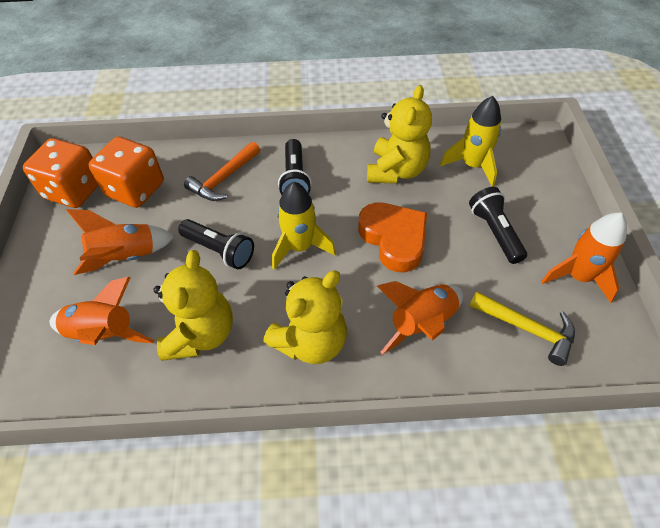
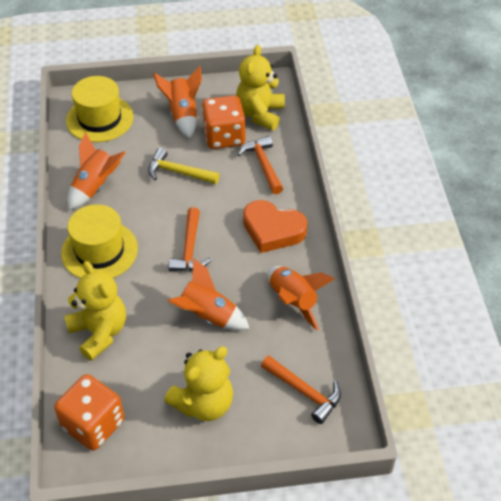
black flashlight: 3 -> 0
orange hammer: 1 -> 3
yellow hat: 0 -> 2
yellow rocket: 2 -> 0

